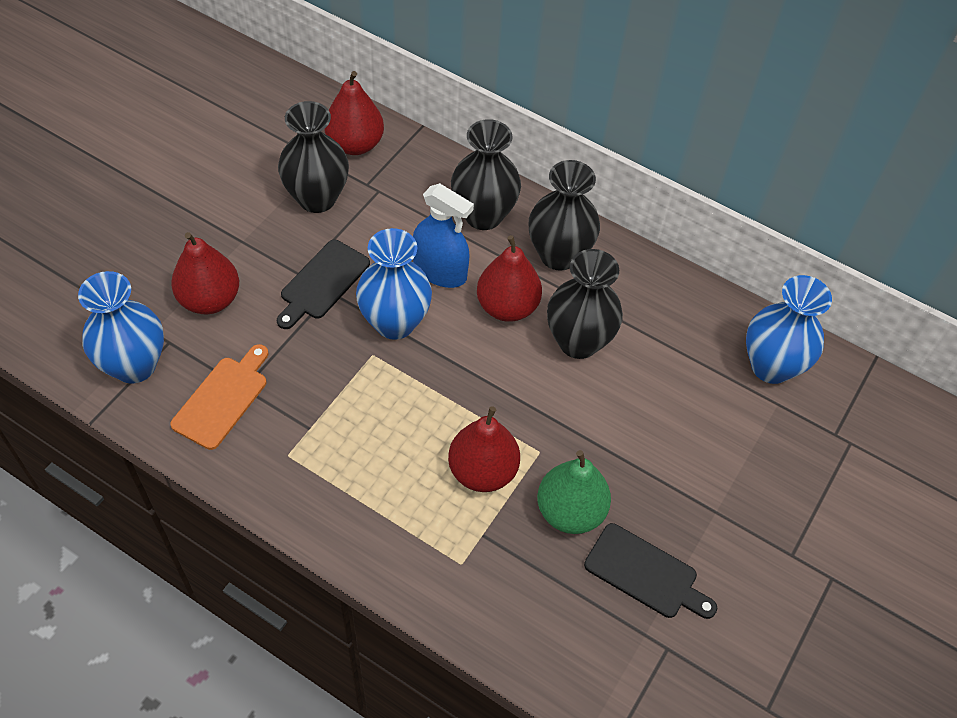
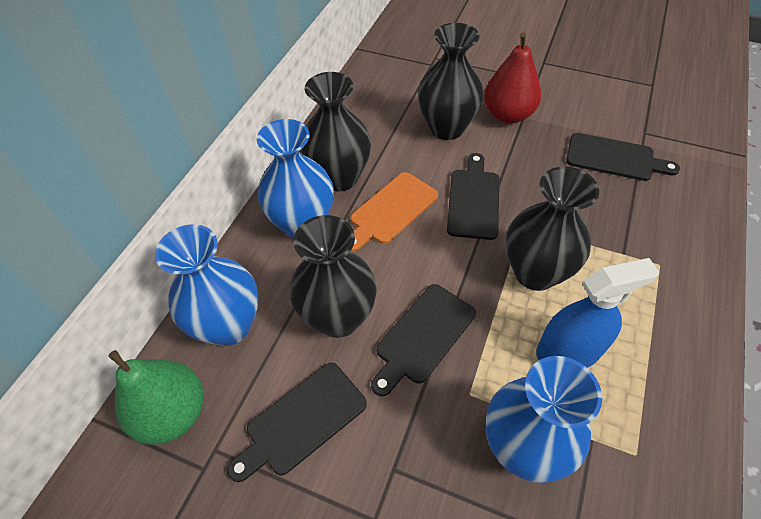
black cutting board: 2 -> 4
red pear: 4 -> 1

